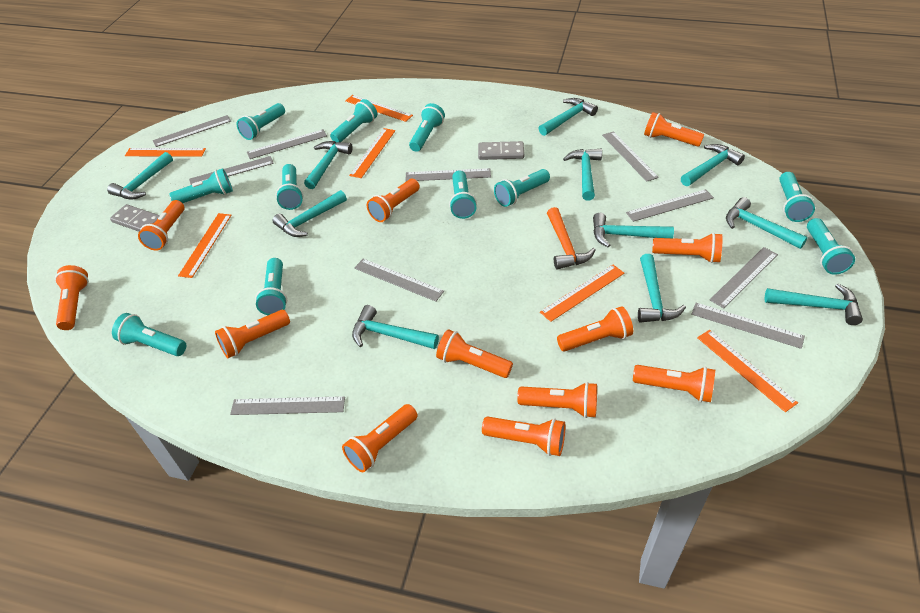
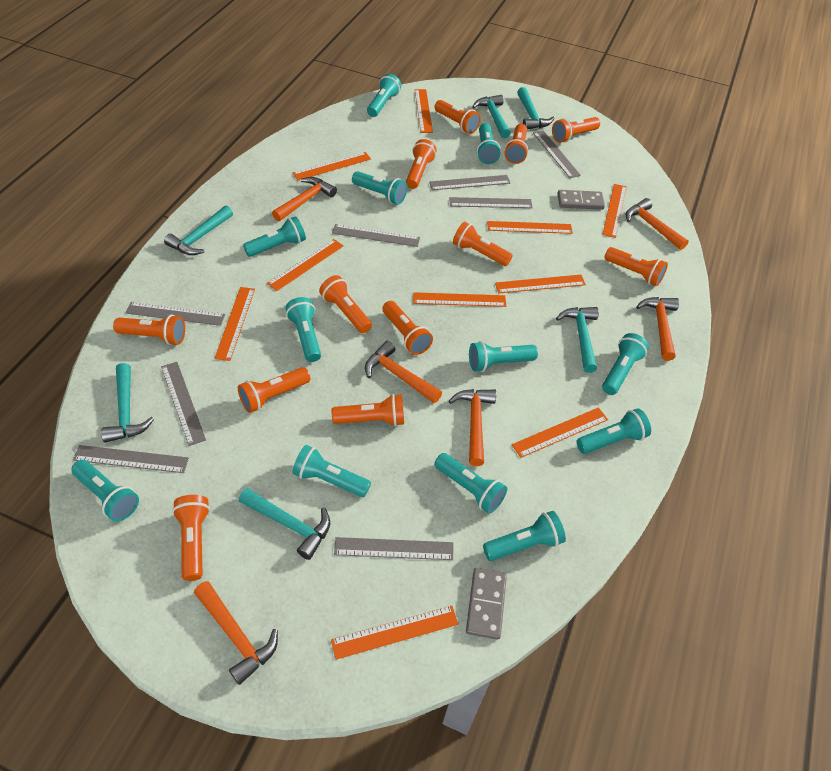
grey ruler: 10 -> 8
orange hammer: 1 -> 6
orange ruler: 6 -> 10
turquoise flashlight: 11 -> 12
turquoise hammer: 11 -> 6

